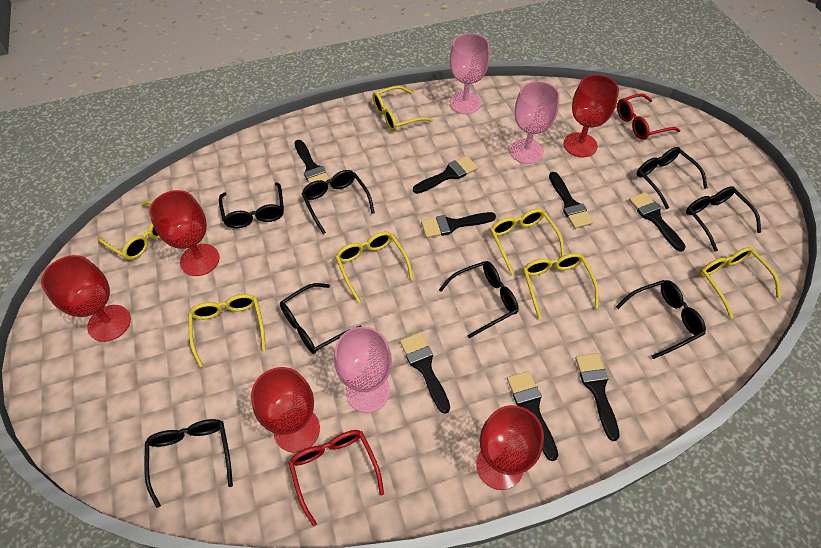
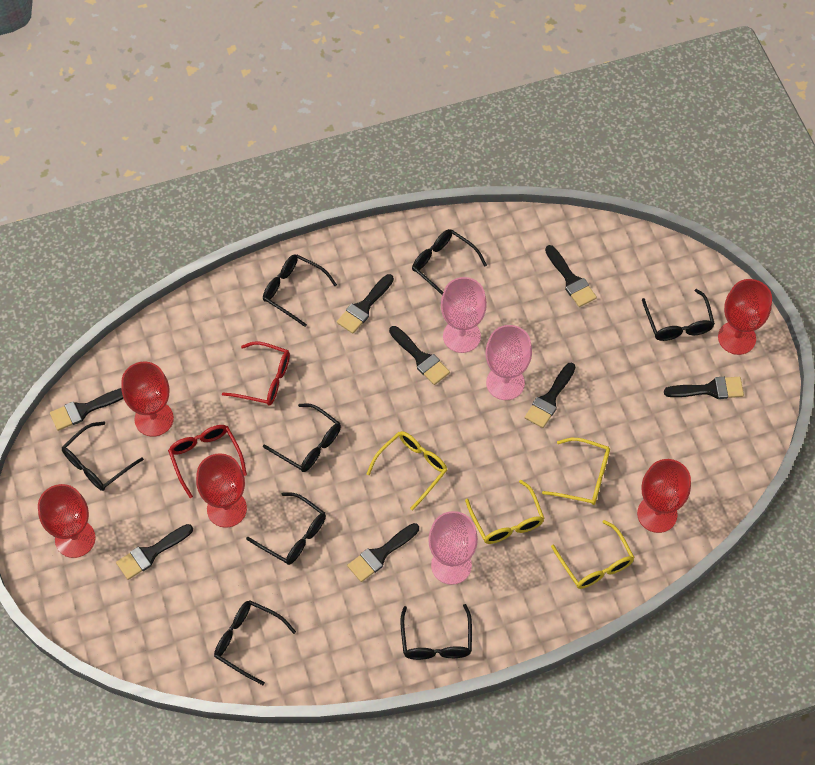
yellow glasses: 7 -> 4

